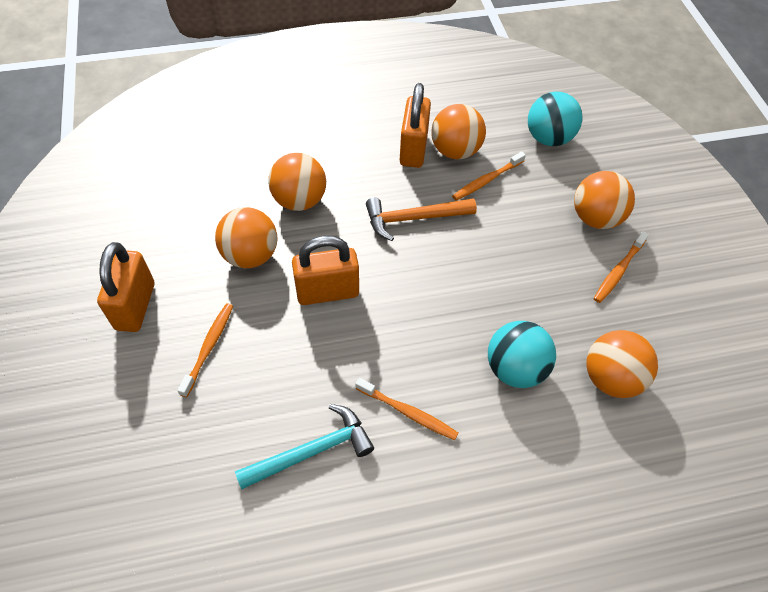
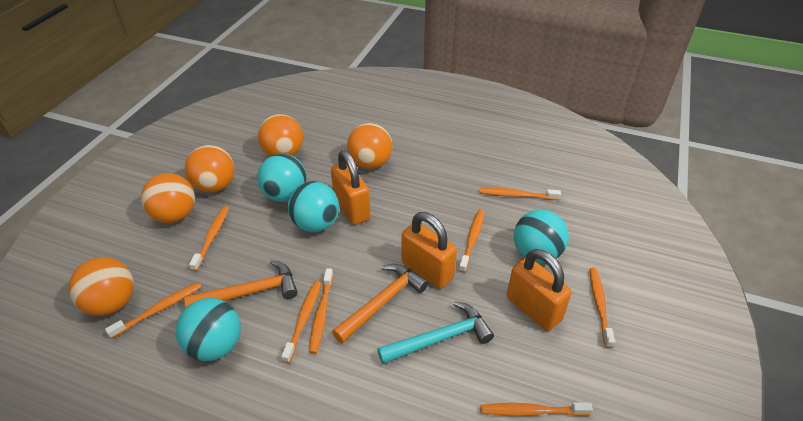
orange hammer: 1 -> 2
orange toothbrush: 4 -> 8
turquoise ball: 2 -> 4

